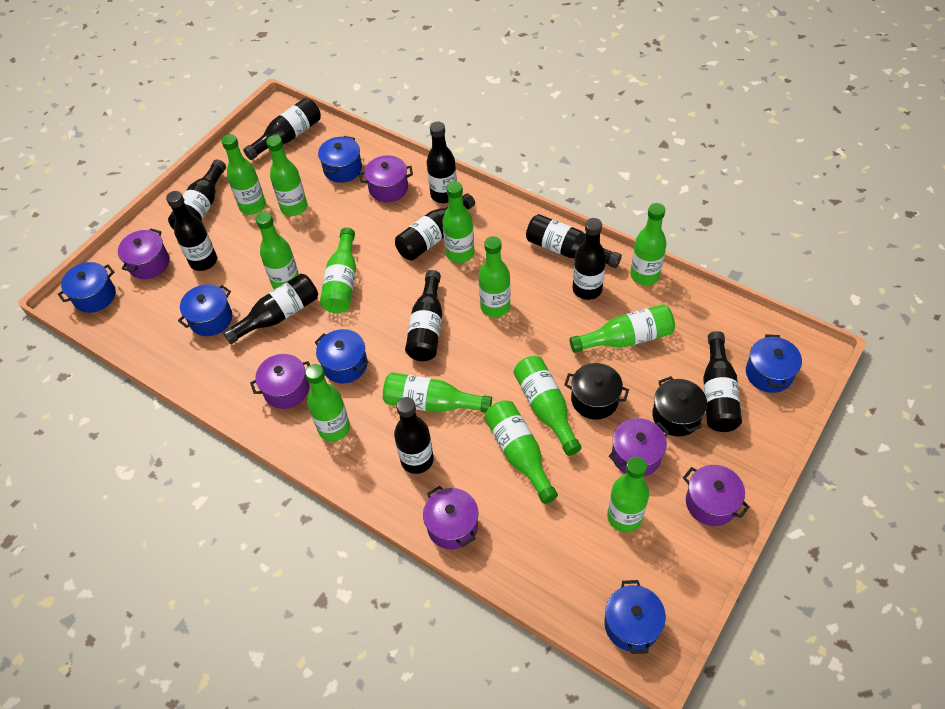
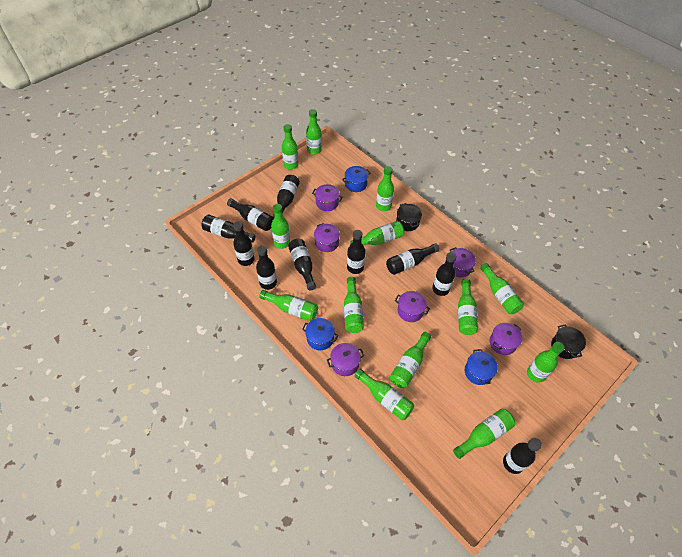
black bottle: 11 -> 10
blue pot: 6 -> 3

